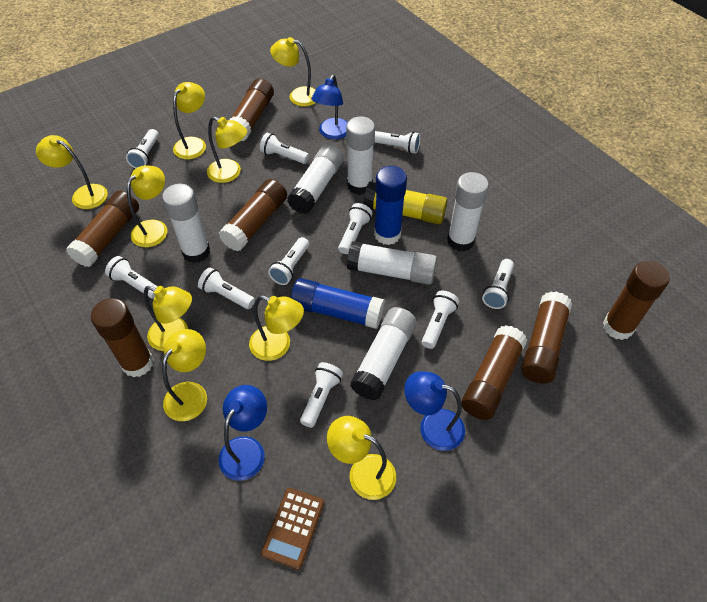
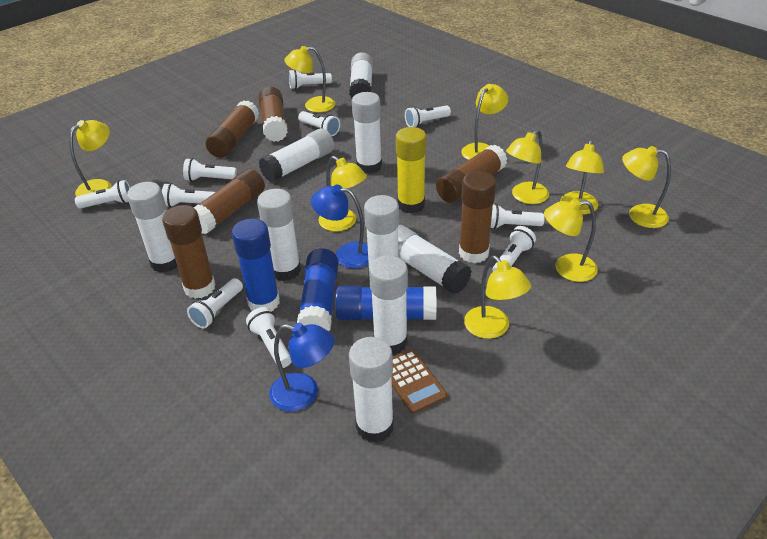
blue glue stick: 2 -> 3
blue lamp: 3 -> 2
brown glue stick: 7 -> 6
white glue stick: 6 -> 9

